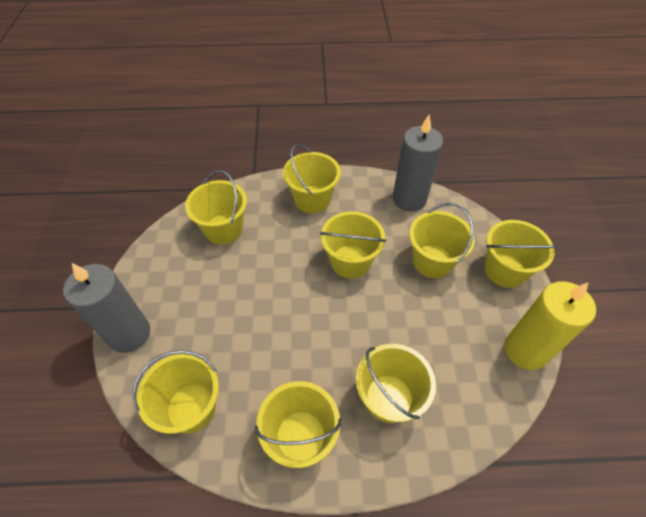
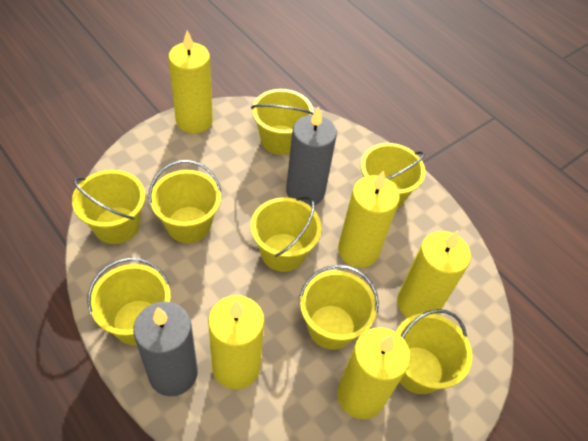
yellow candle: 1 -> 5

